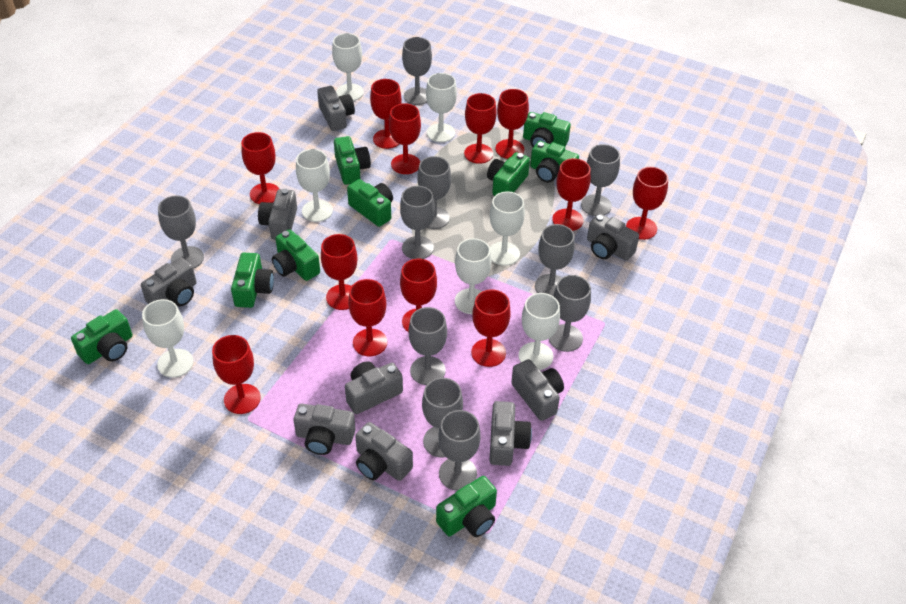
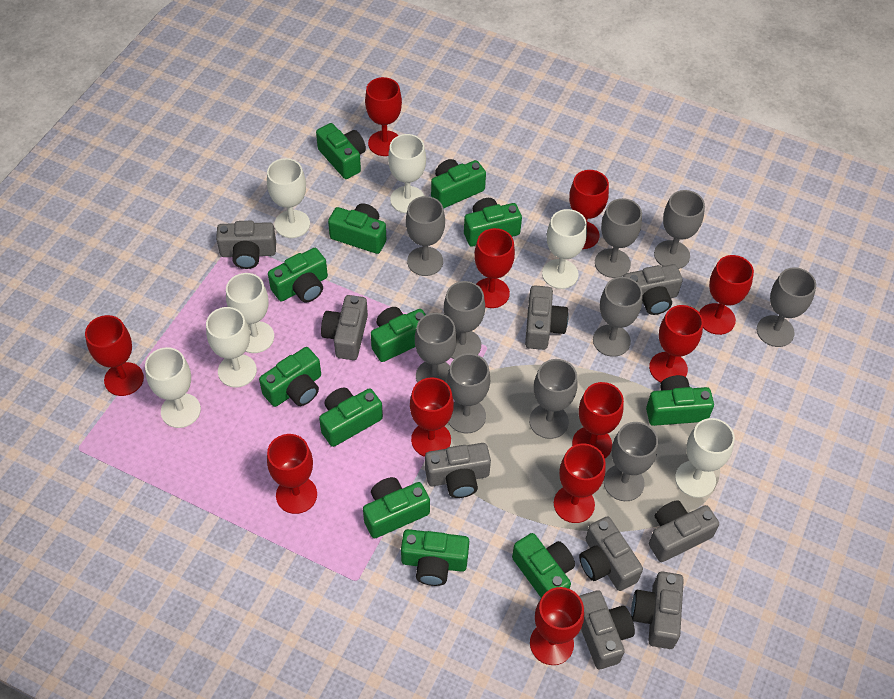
green camera: 9 -> 12
red goblet: 12 -> 11

